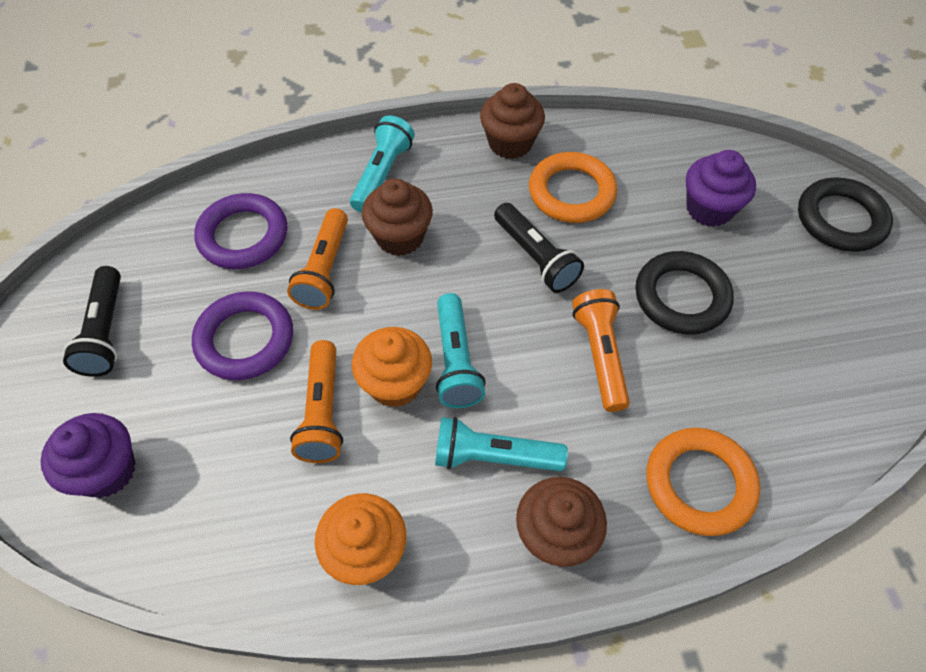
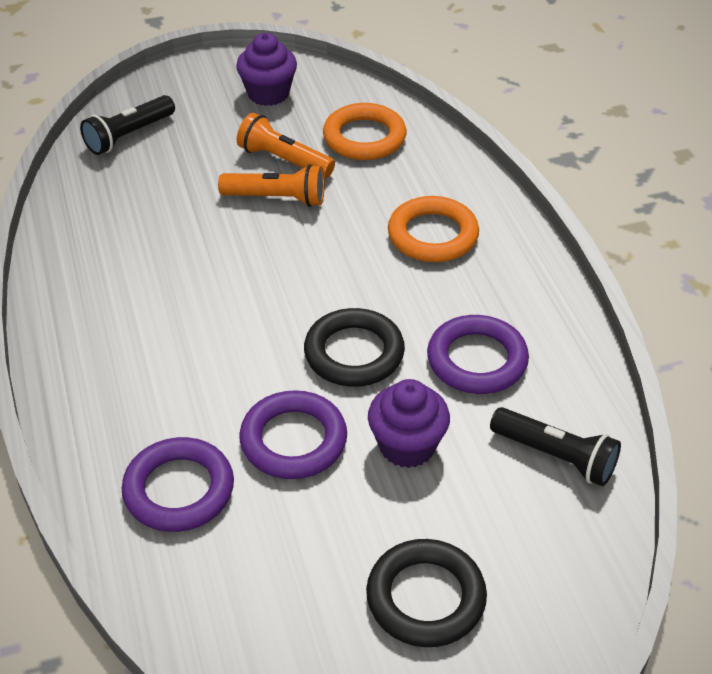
brown cupcake: 3 -> 0
orange cupcake: 2 -> 0
orange flashlight: 3 -> 2
purple ring: 2 -> 3
turquoise flashlight: 3 -> 0

